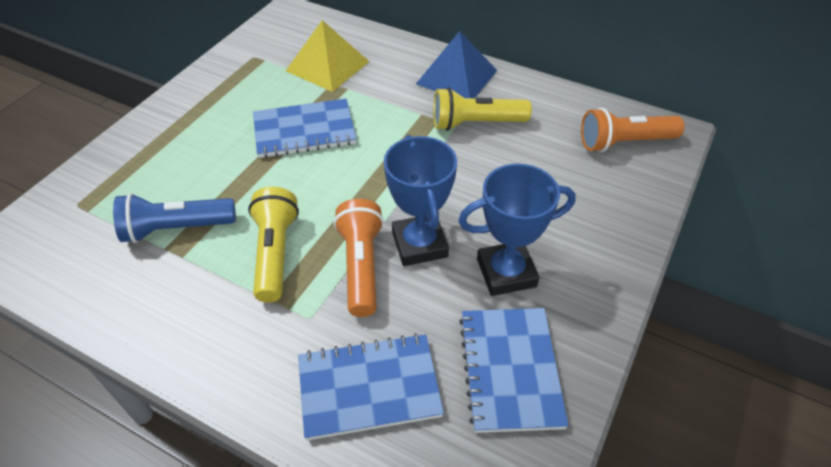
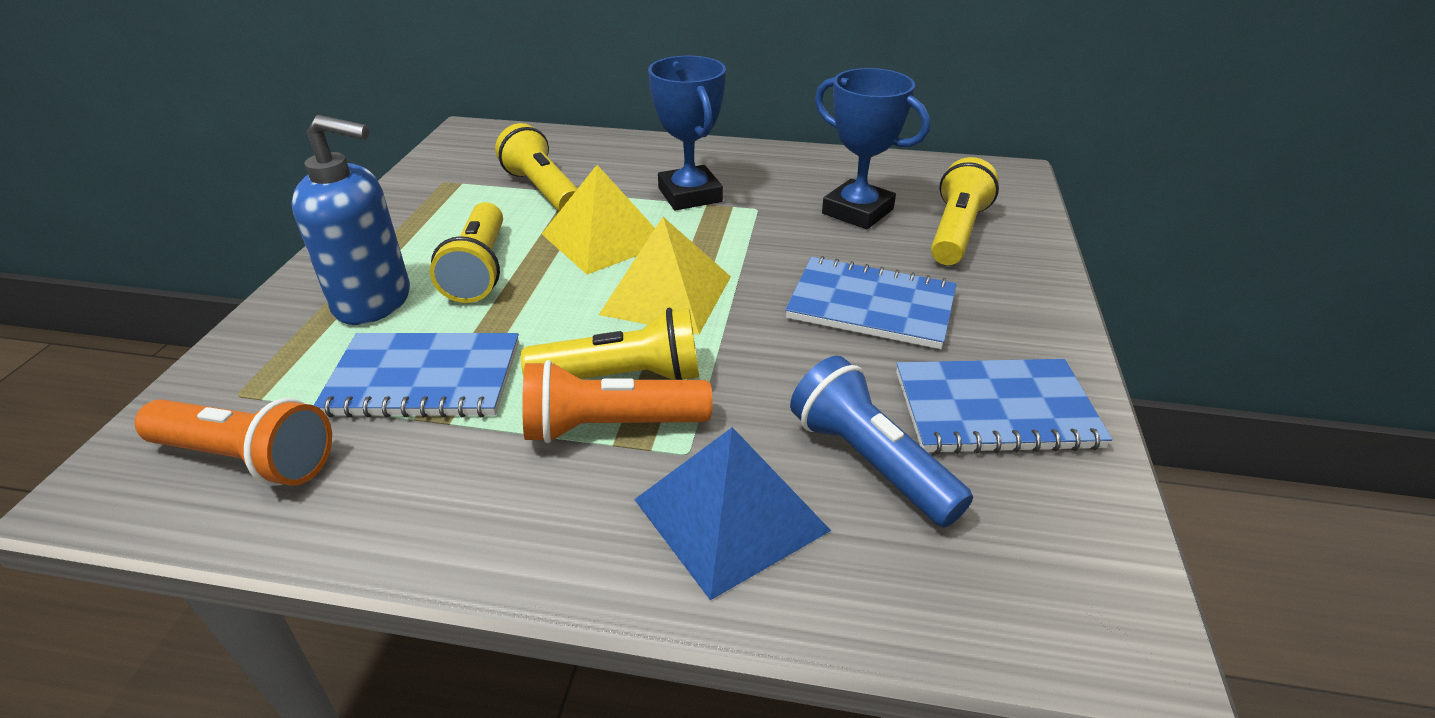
blue soap dispenser: 0 -> 1
yellow flashlight: 2 -> 4
yellow pyramid: 1 -> 2

